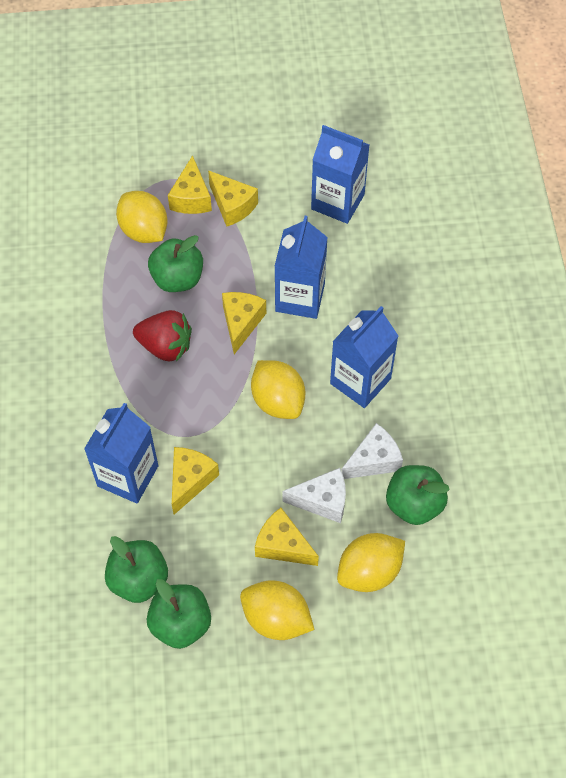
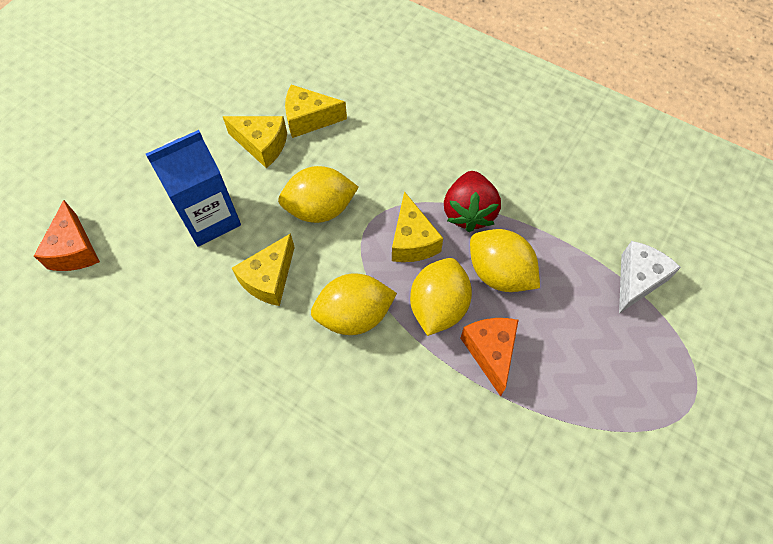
blue carton: 4 -> 1
green apple: 4 -> 0
orange cheese: 0 -> 2
white cheese: 2 -> 1
yellow cheese: 5 -> 4

